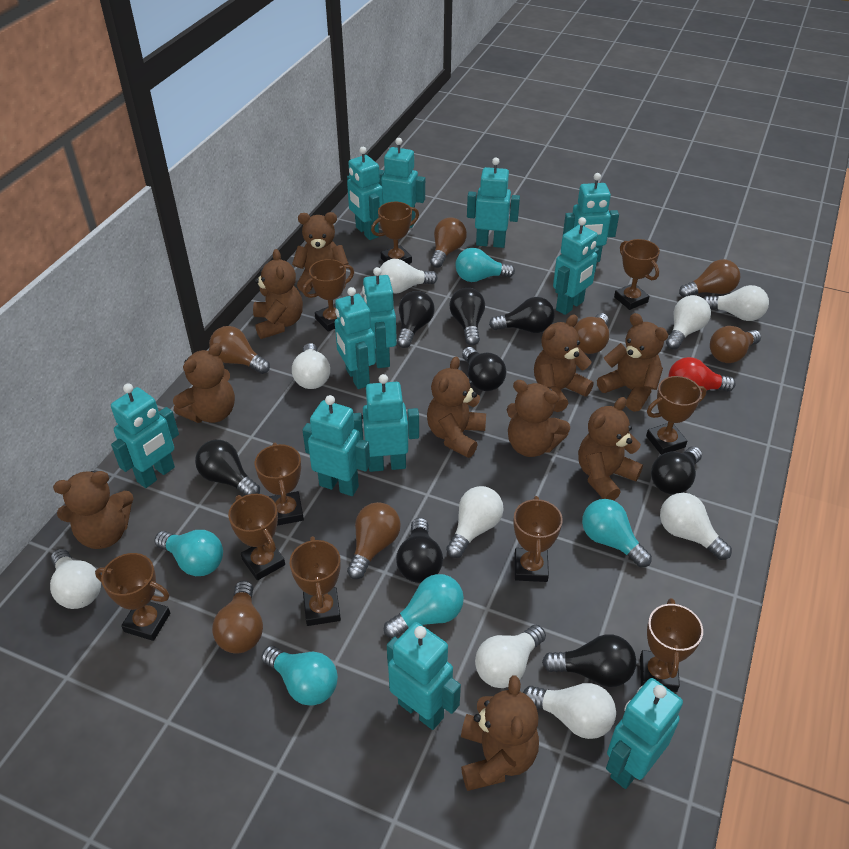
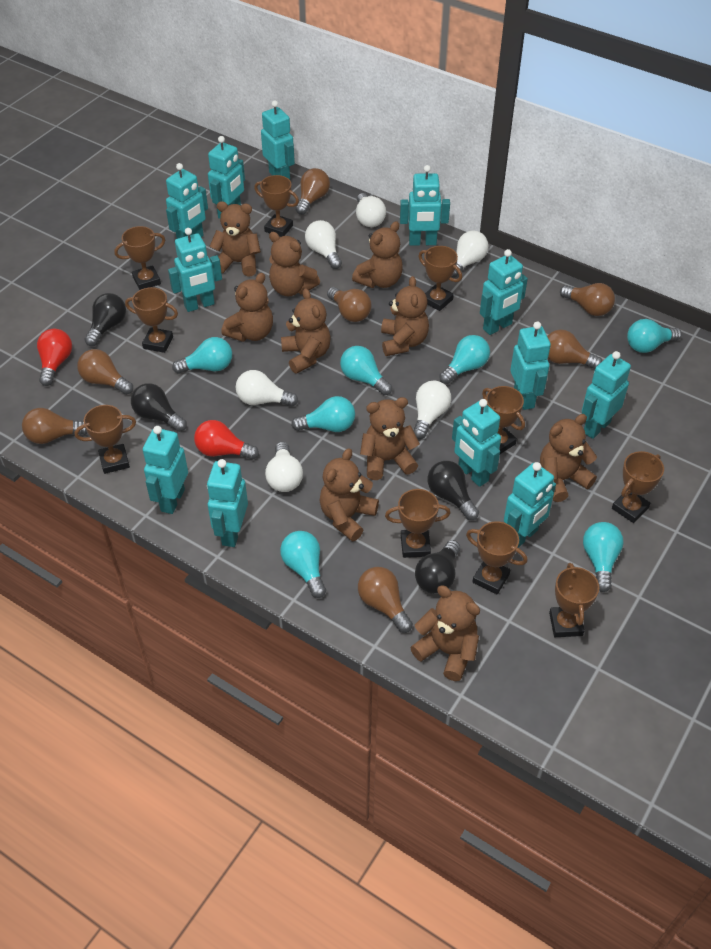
black light bulb: 8 -> 4
red light bulb: 1 -> 2
turquoise light bulb: 5 -> 7
white light bulb: 9 -> 6

